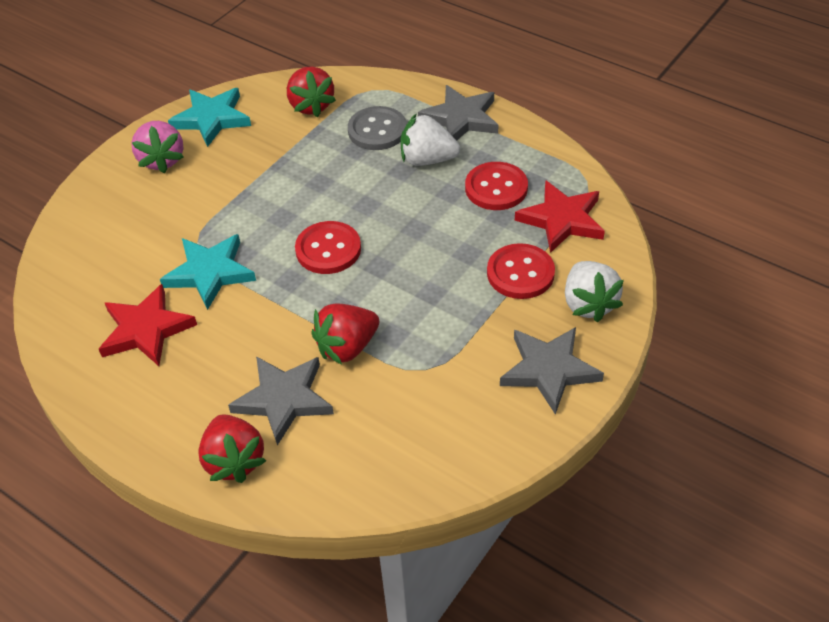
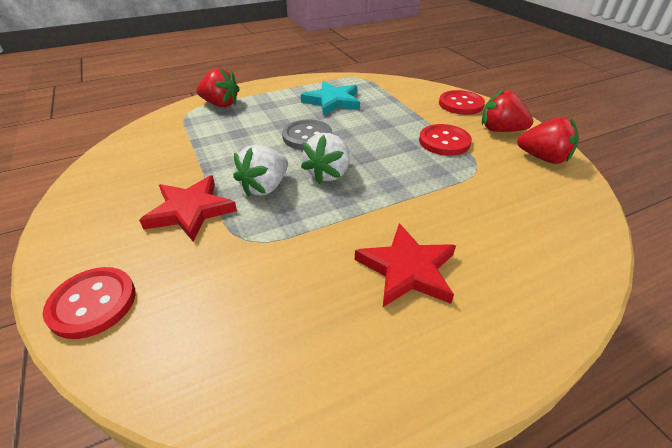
grey star: 3 -> 0
pink strawberry: 1 -> 0
turquoise star: 2 -> 1

